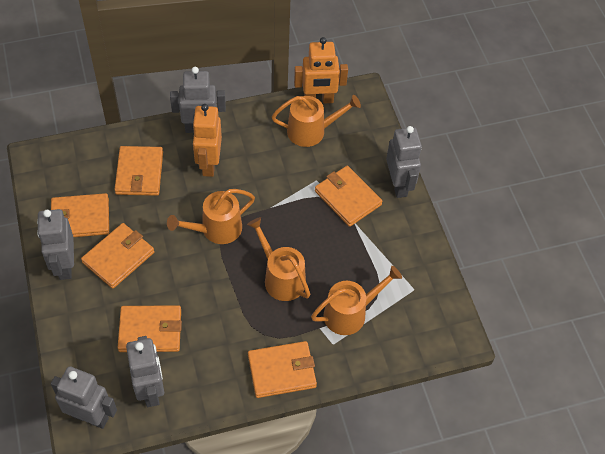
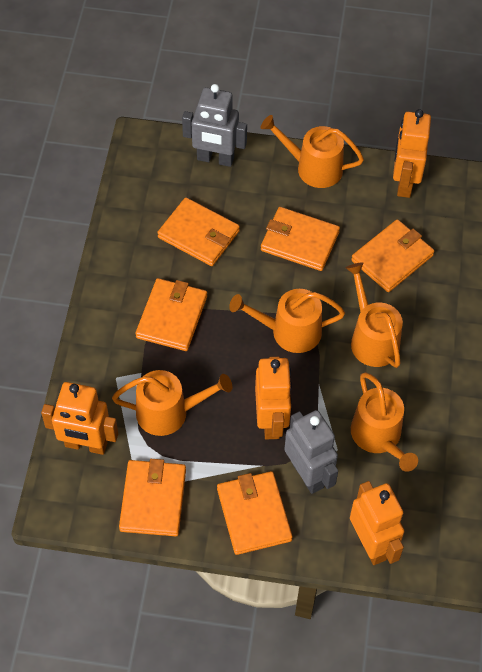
grey robot: 5 -> 2
orange robot: 2 -> 4
orange watering can: 4 -> 5

